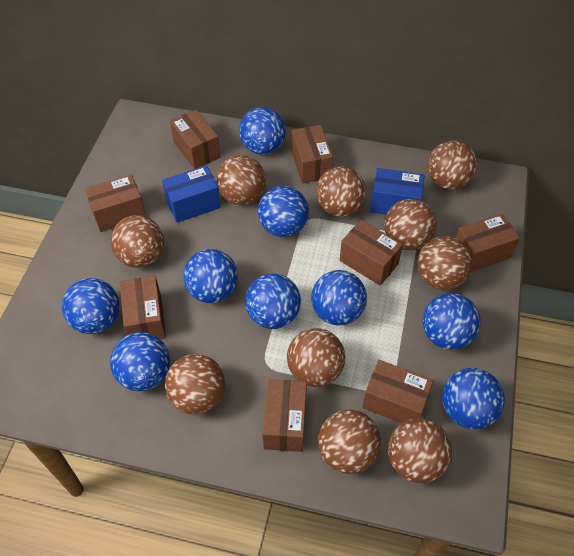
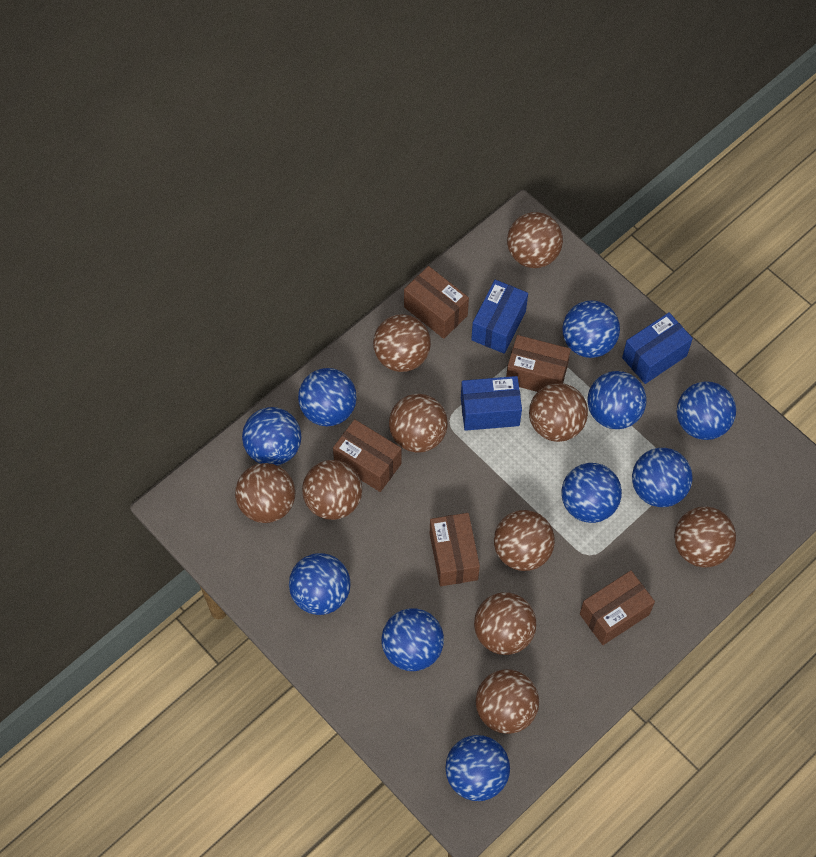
blue ball: 9 -> 10
blue box: 2 -> 3
brown box: 8 -> 5

